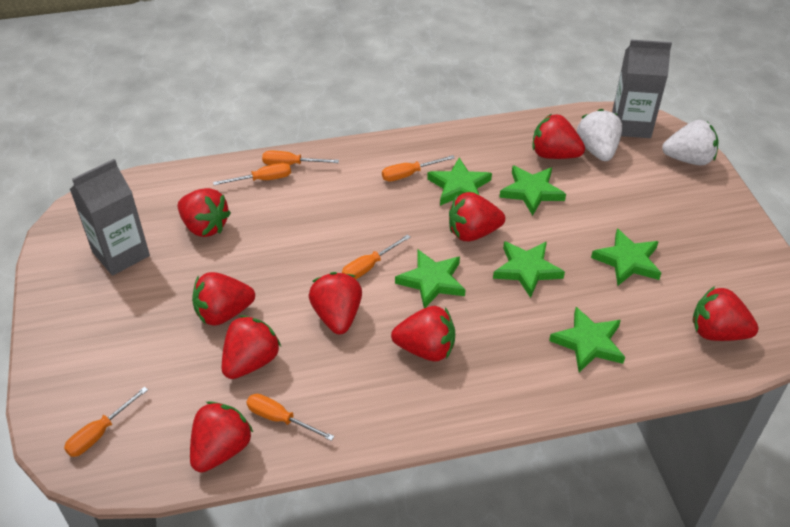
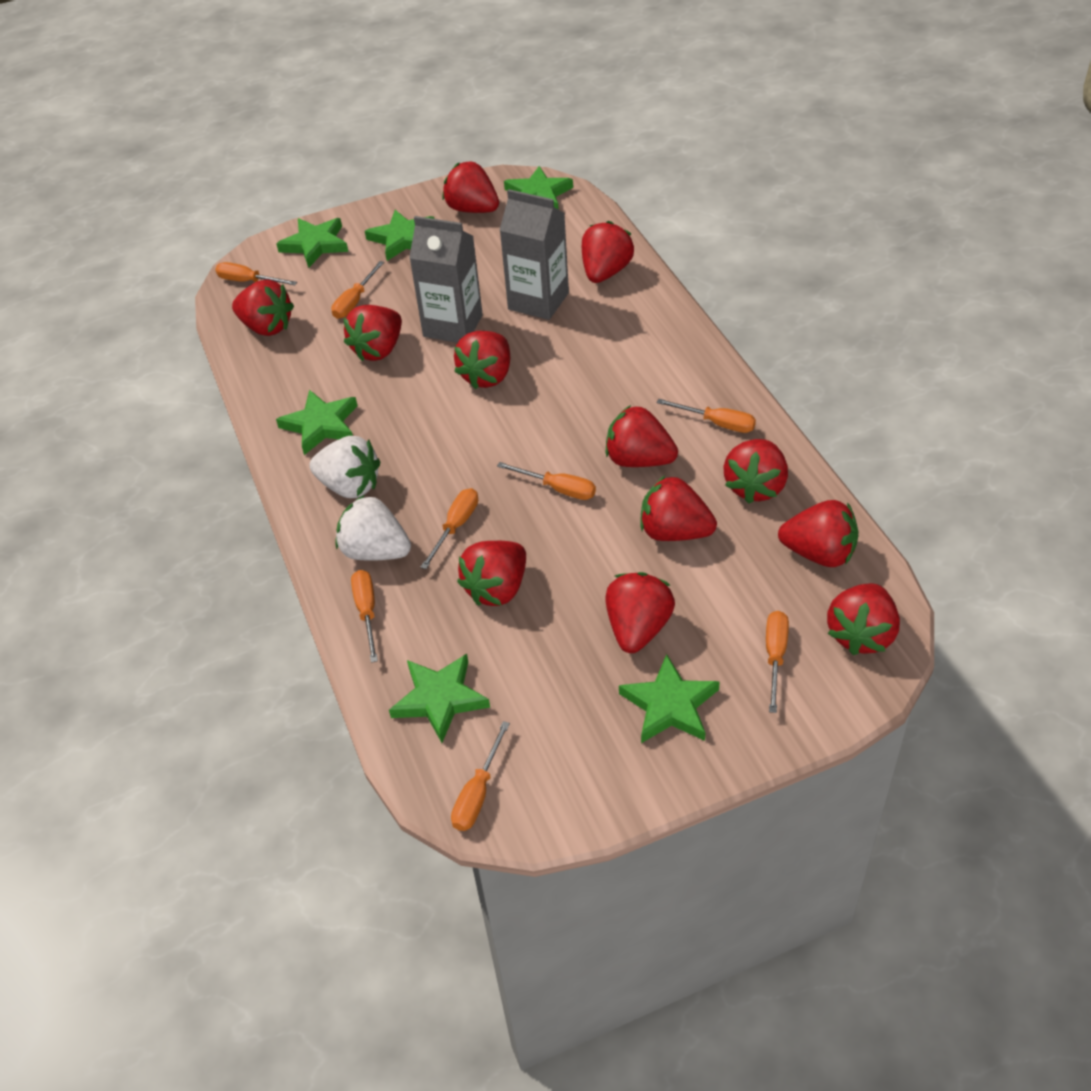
orange screwdriver: 6 -> 8
red strawberry: 9 -> 12

